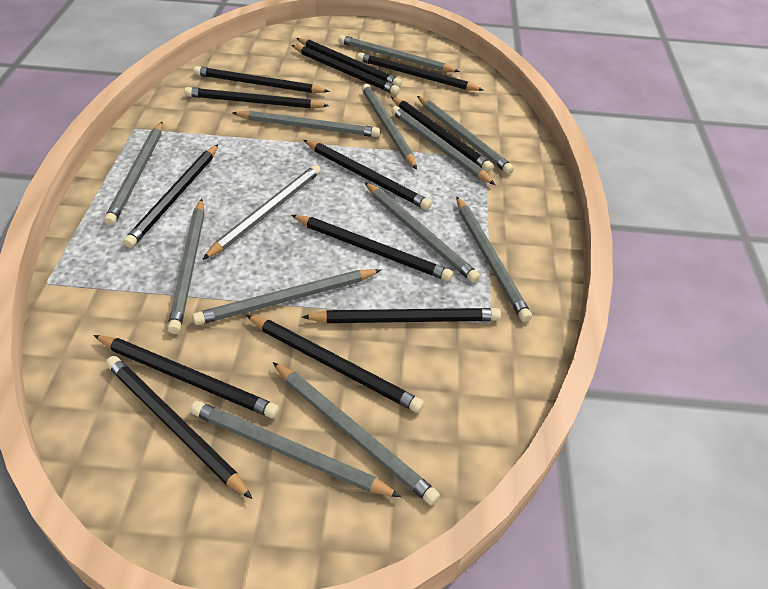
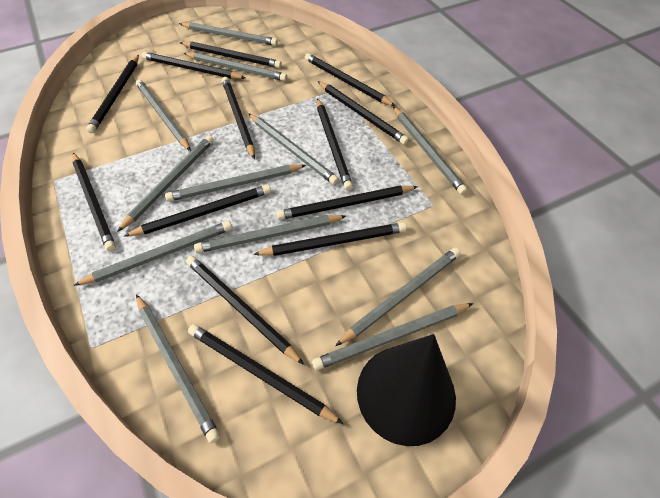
black cone: 0 -> 1
grey pencil: 13 -> 12

